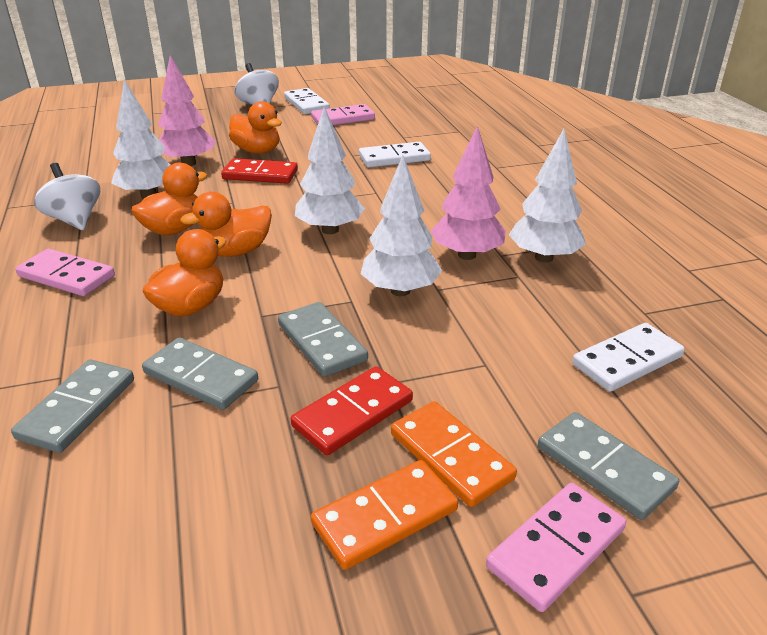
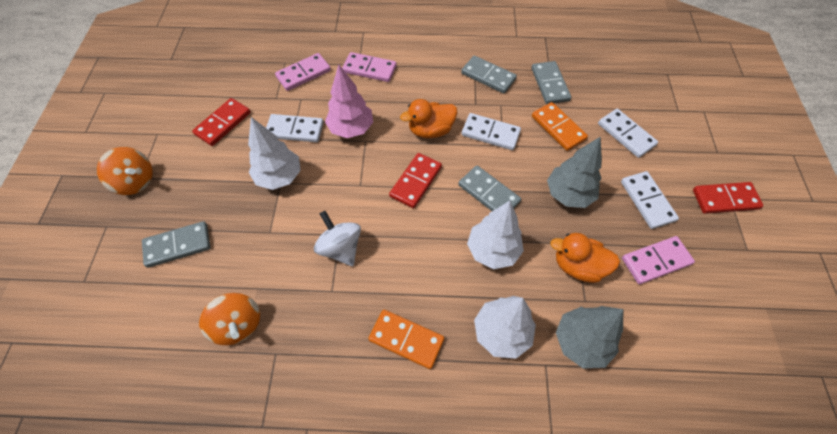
grey tree: 0 -> 2
orange duck: 4 -> 2
orange spinning top: 0 -> 2
pink tree: 2 -> 1
red domino: 2 -> 3
white domino: 3 -> 4
white spinning top: 2 -> 1
white tree: 4 -> 3

